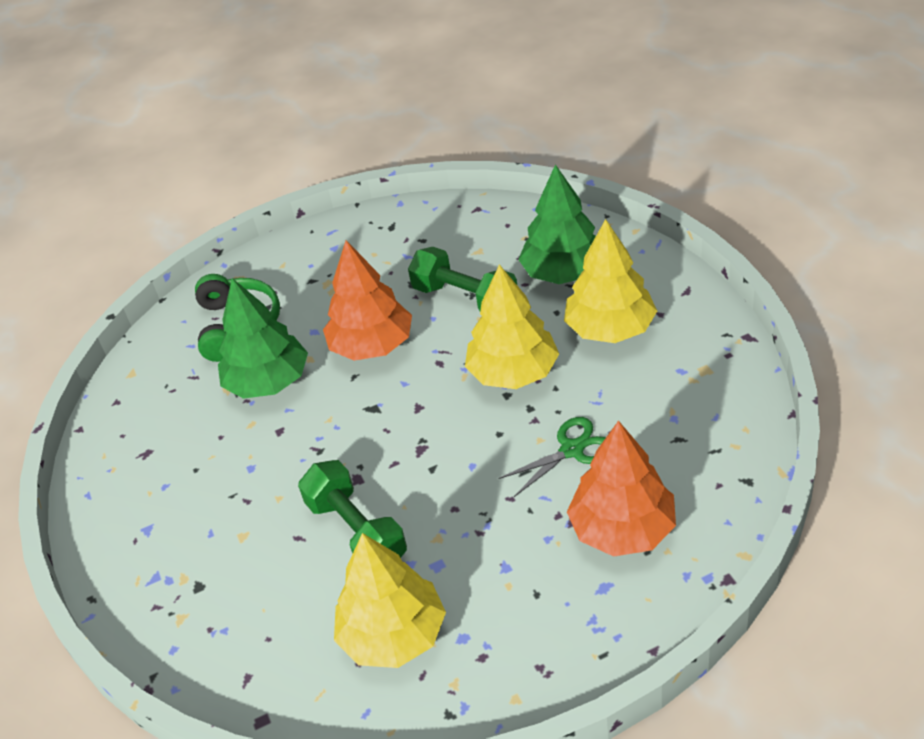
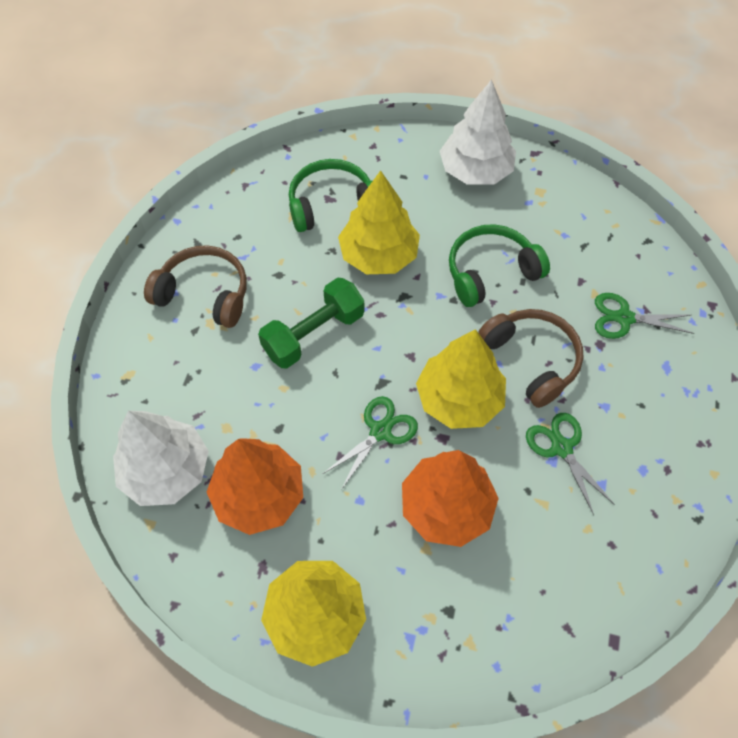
brown headphones: 0 -> 2
green dumbbell: 2 -> 1
green headphones: 1 -> 2
green scissors: 1 -> 3
green tree: 2 -> 0
white tree: 0 -> 2

